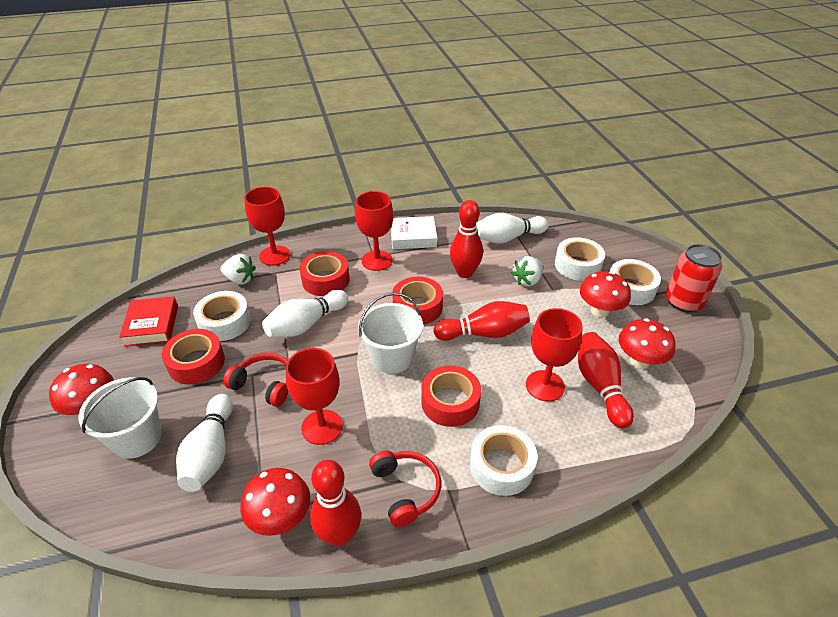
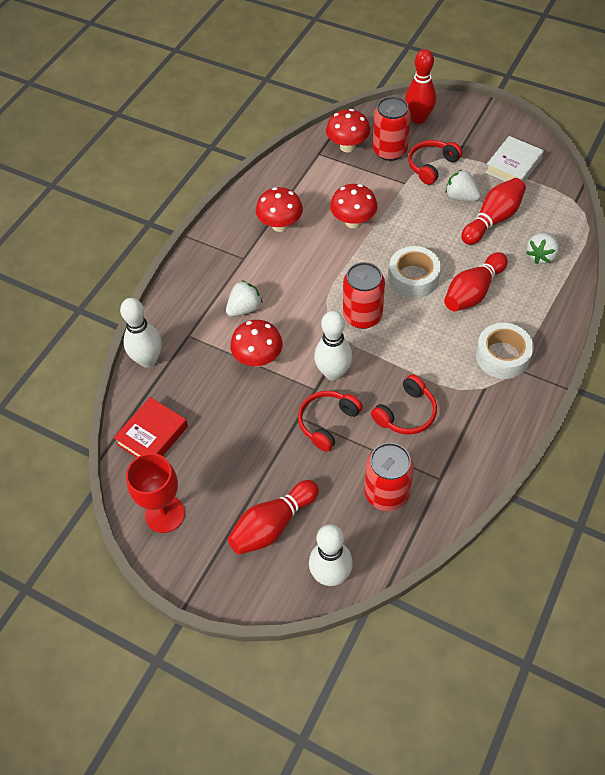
red can: 1 -> 3
red goblet: 4 -> 1
red headphones: 2 -> 3
red tape: 4 -> 0
white bucket: 2 -> 0
white strawberry: 2 -> 3
white tape: 4 -> 2

